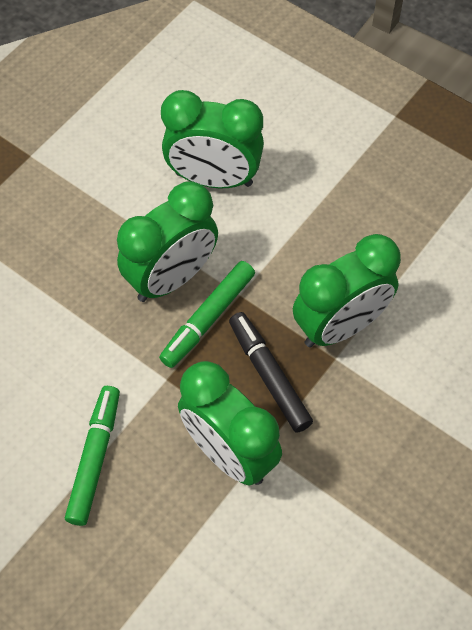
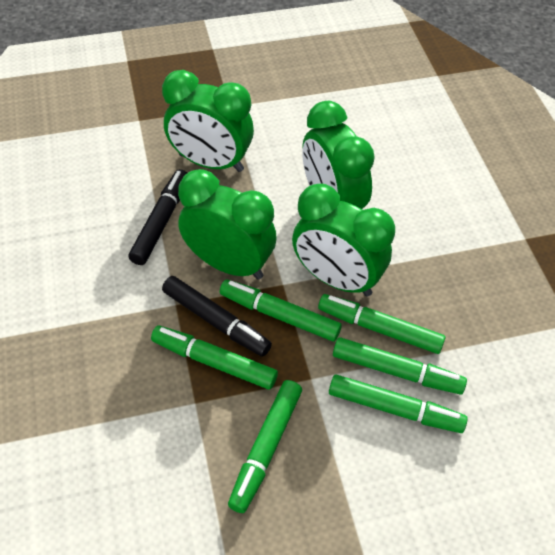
black marker: 1 -> 2
green marker: 2 -> 6

